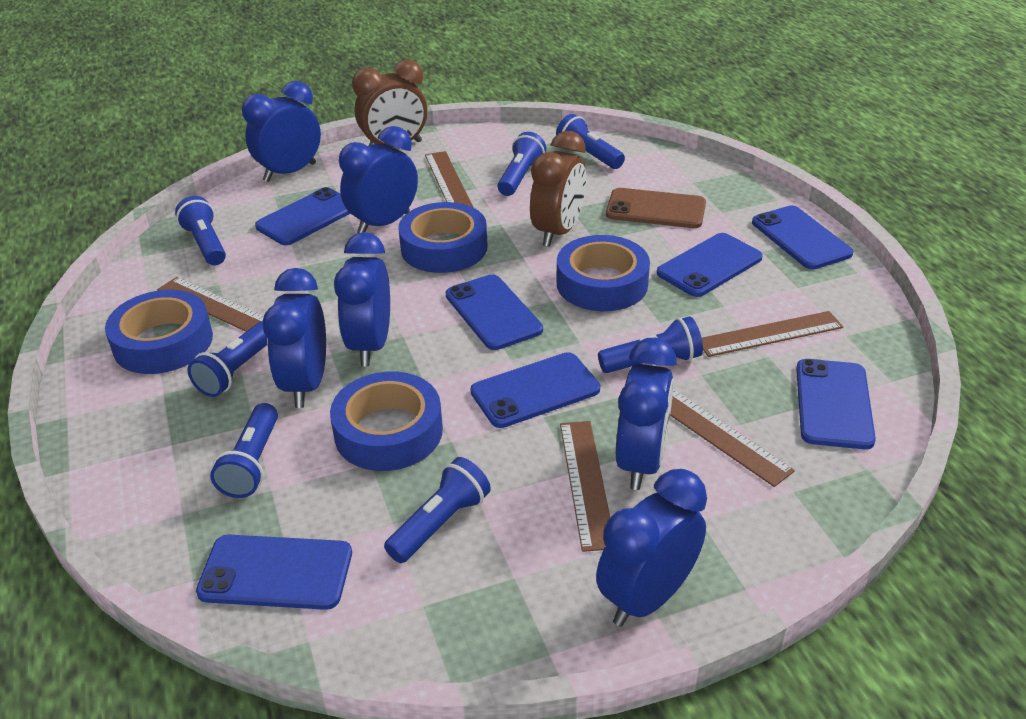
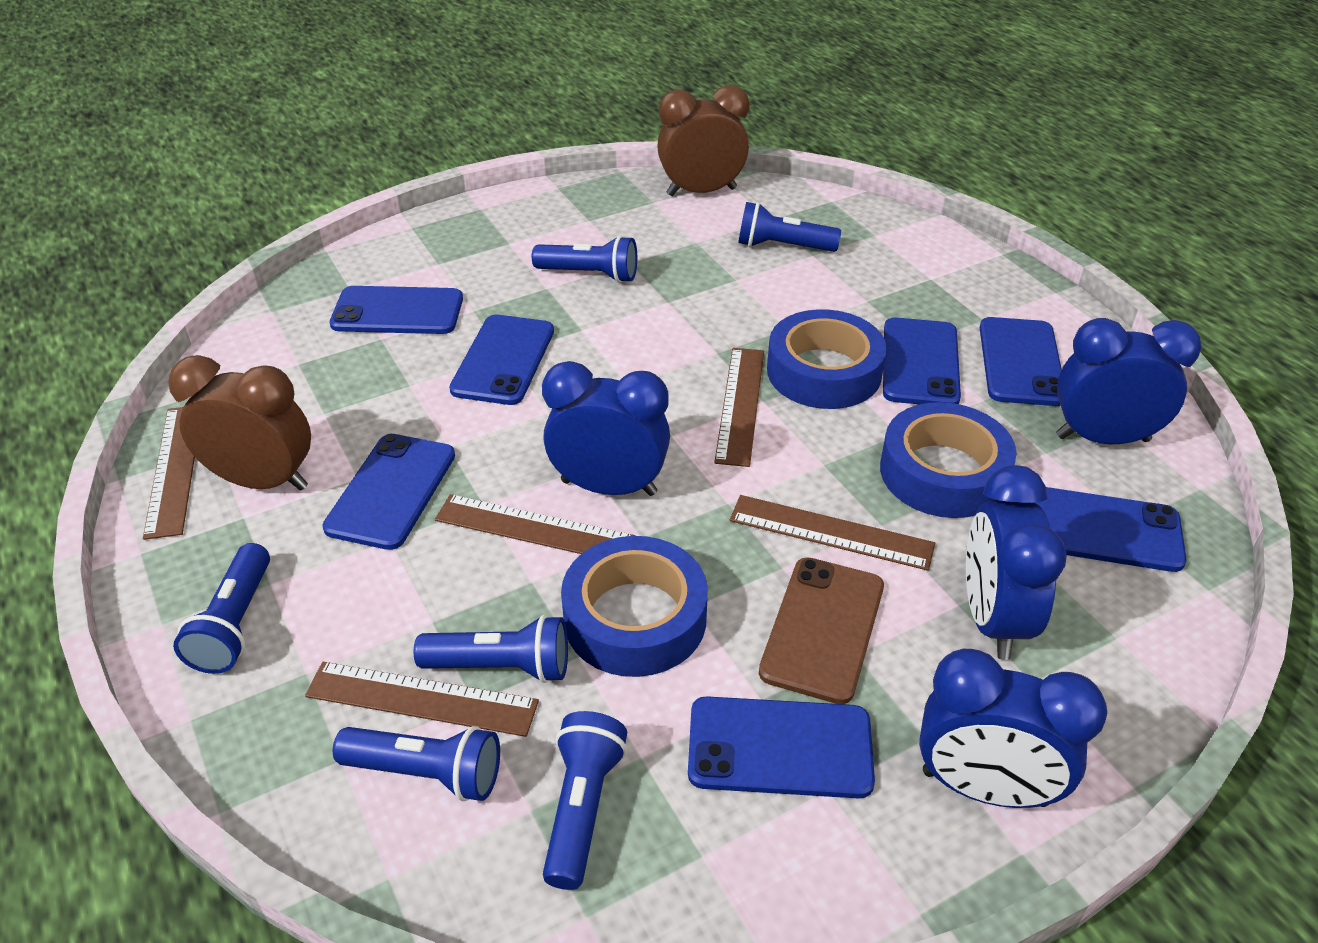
blue clock: 6 -> 4
blue flashlight: 7 -> 6
blue tape: 4 -> 3

